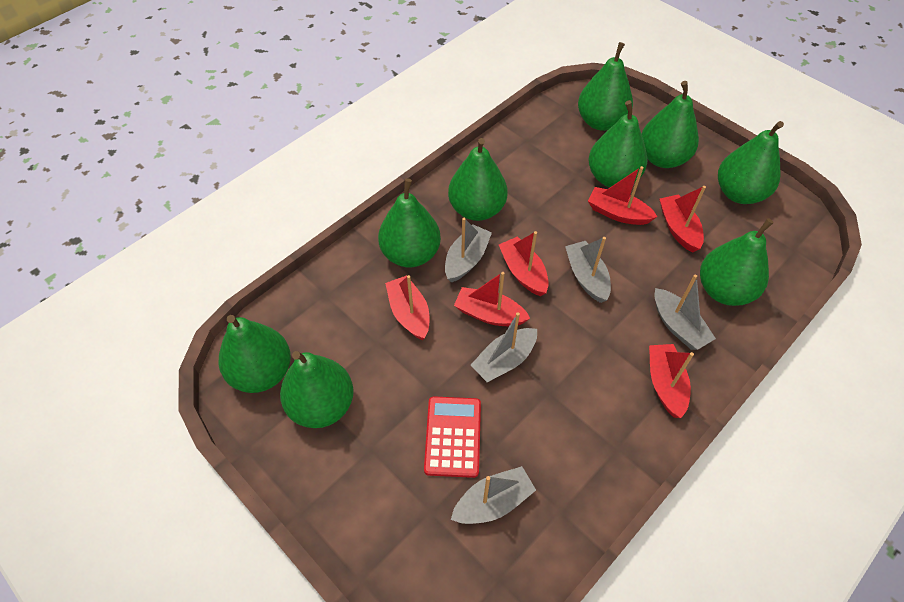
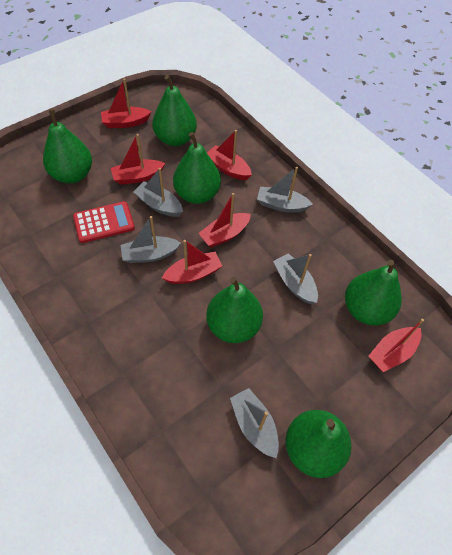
green pear: 9 -> 6

